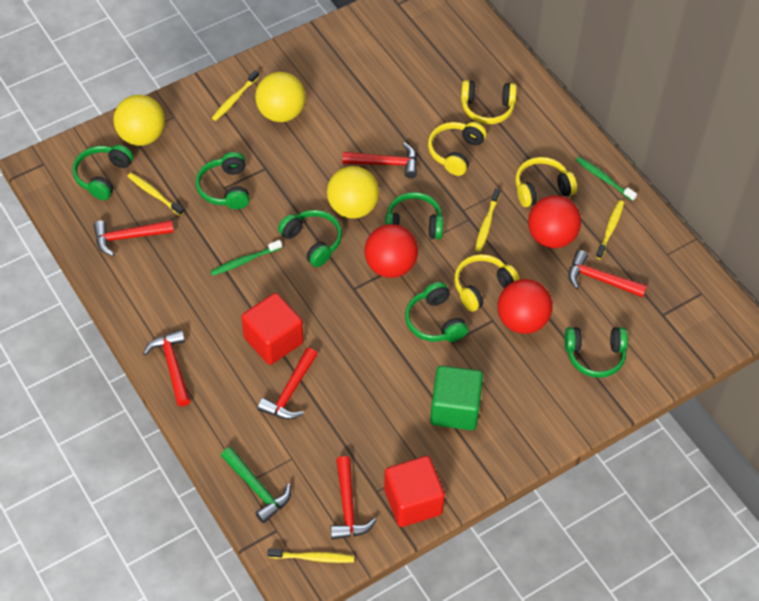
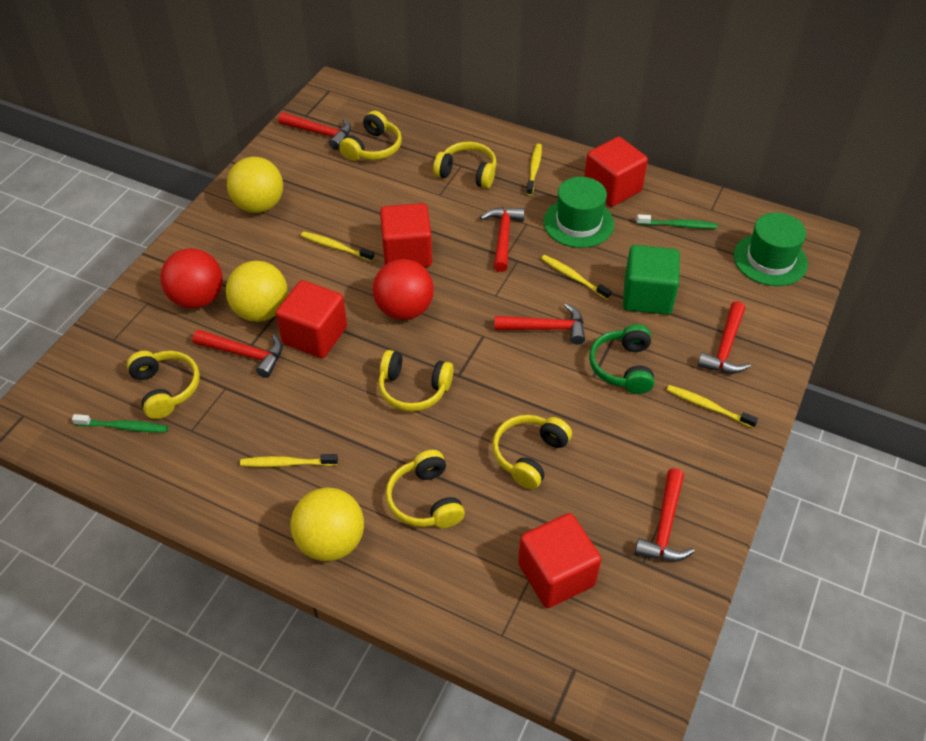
green hammer: 1 -> 0
green hat: 0 -> 2
green headphones: 6 -> 1
red ball: 3 -> 2
red cube: 2 -> 4
yellow headphones: 4 -> 6

